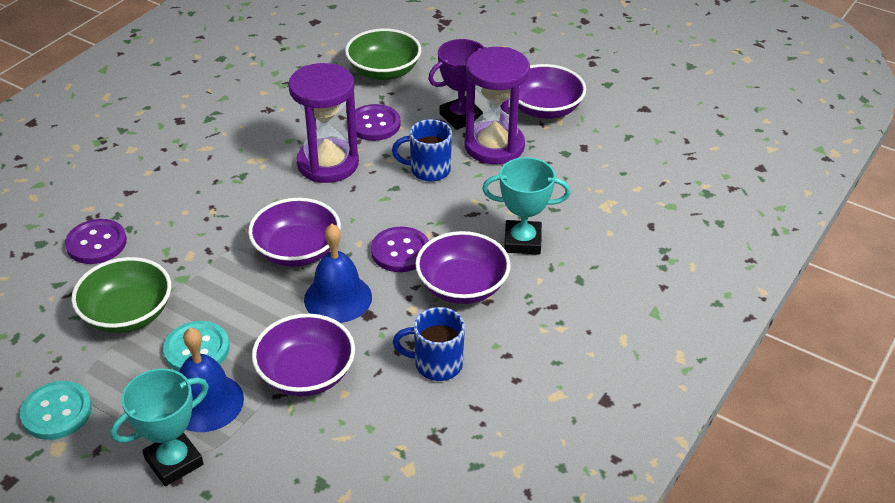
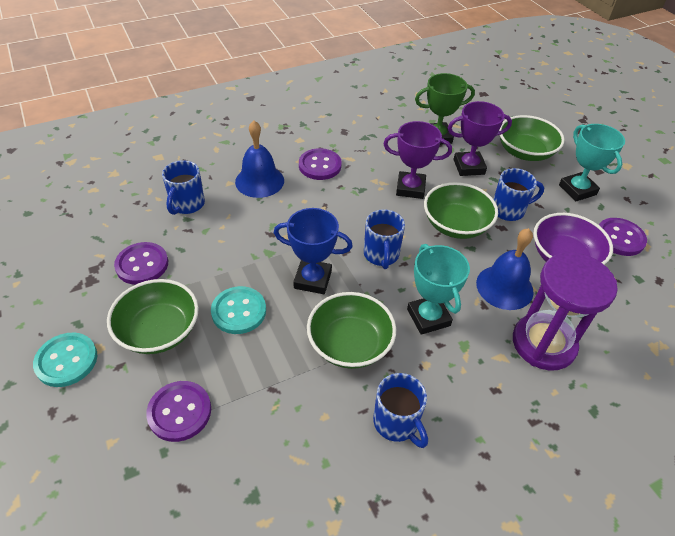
blue mug: 2 -> 4
blue trophy: 0 -> 1
green bowl: 2 -> 4
green trophy: 0 -> 1
purple bowl: 4 -> 1
purple button: 3 -> 4
purple hourglass: 2 -> 1
purple trophy: 1 -> 2

